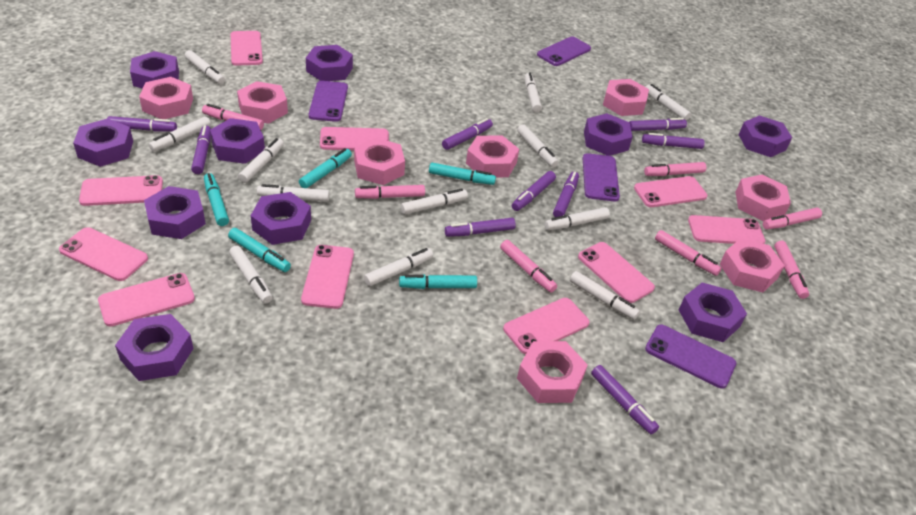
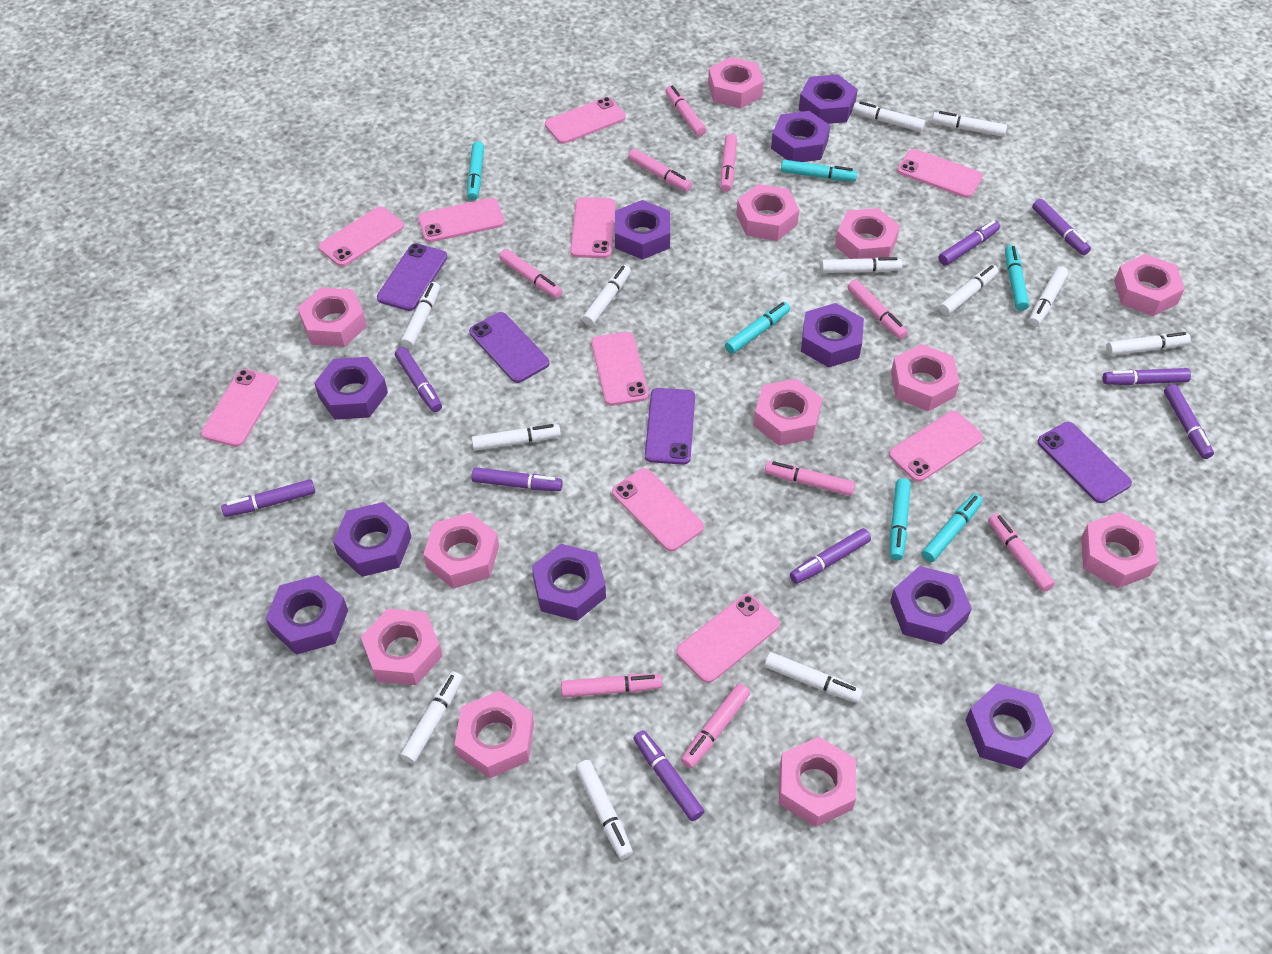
pink marker: 7 -> 9
pink nut: 8 -> 12
turquoise marker: 5 -> 6

